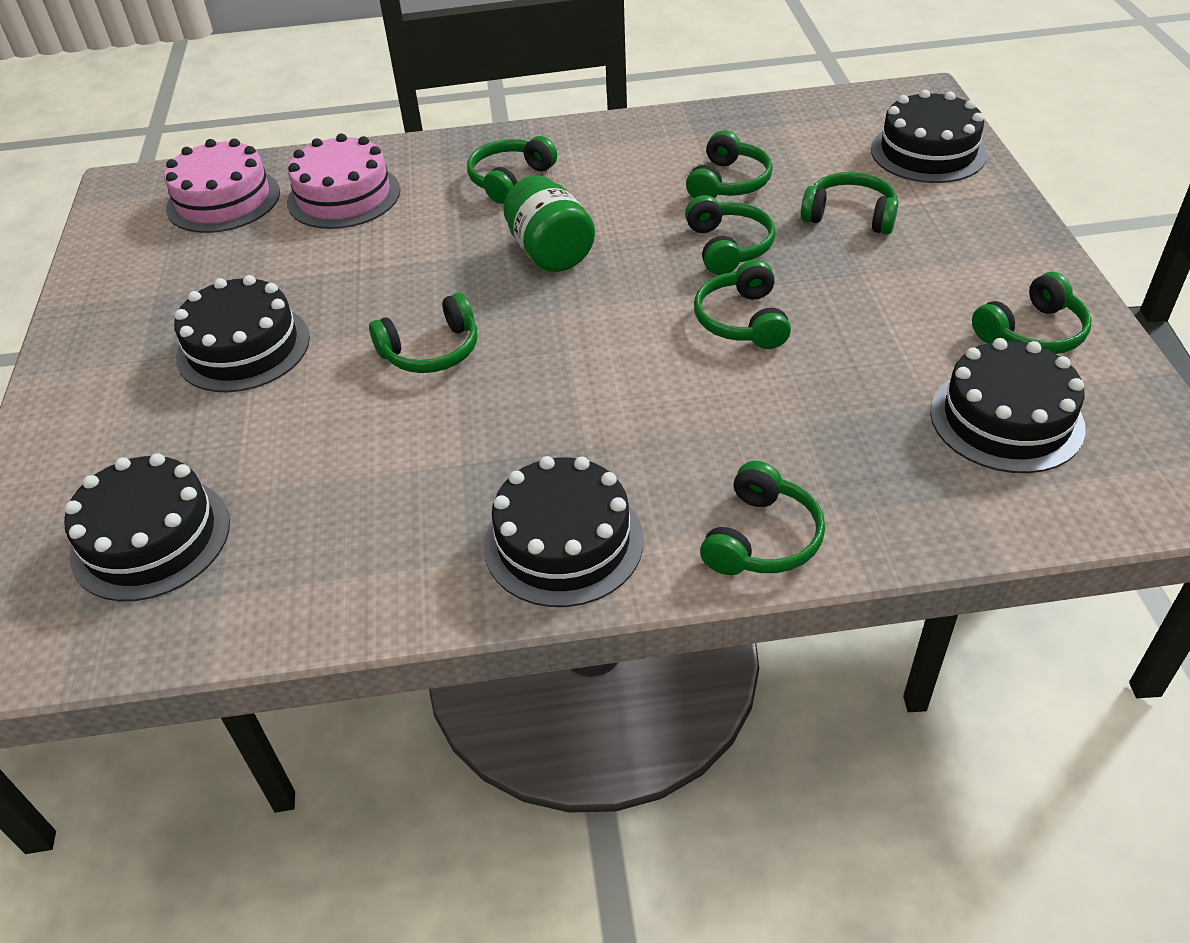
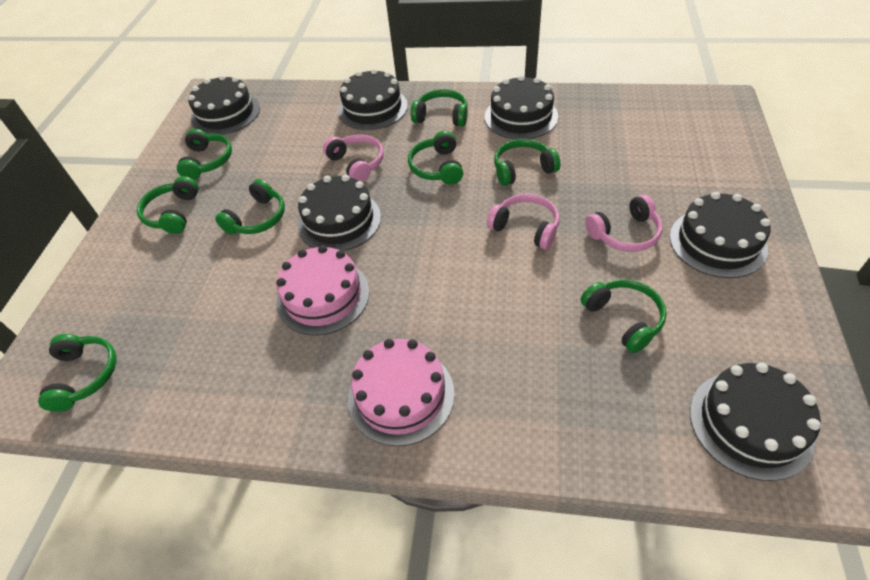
black cake: 5 -> 6
green jar: 1 -> 0
pink headphones: 0 -> 3

